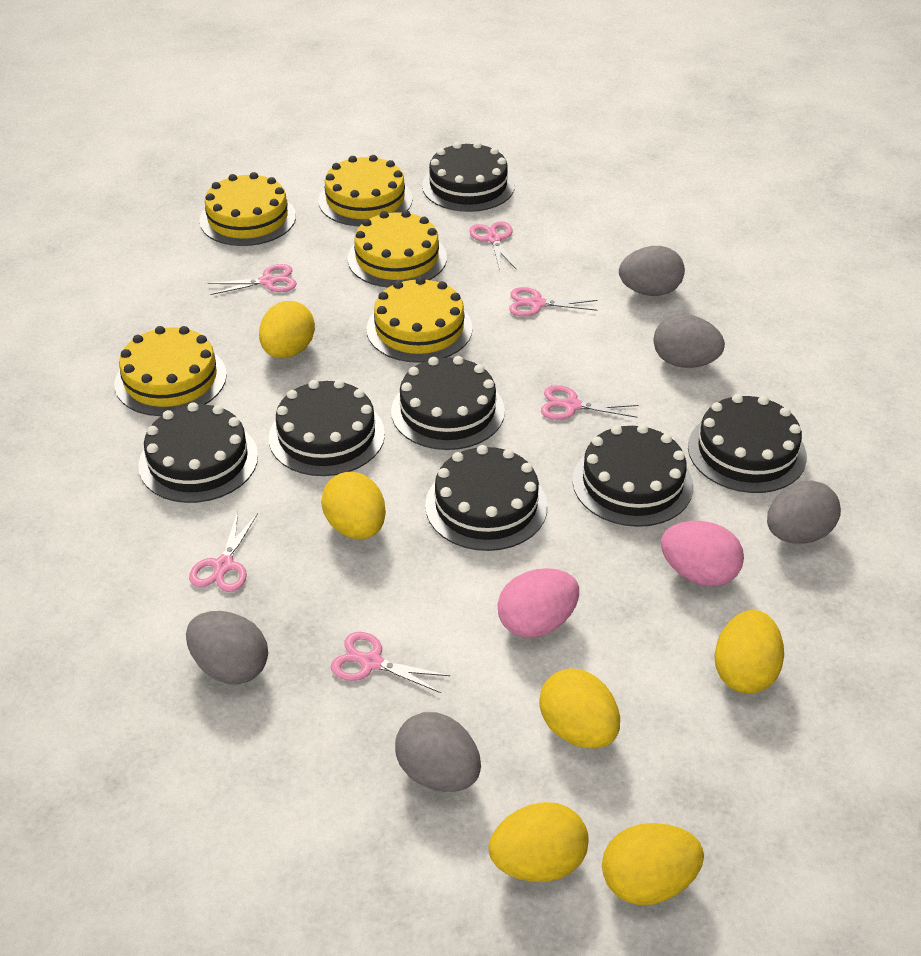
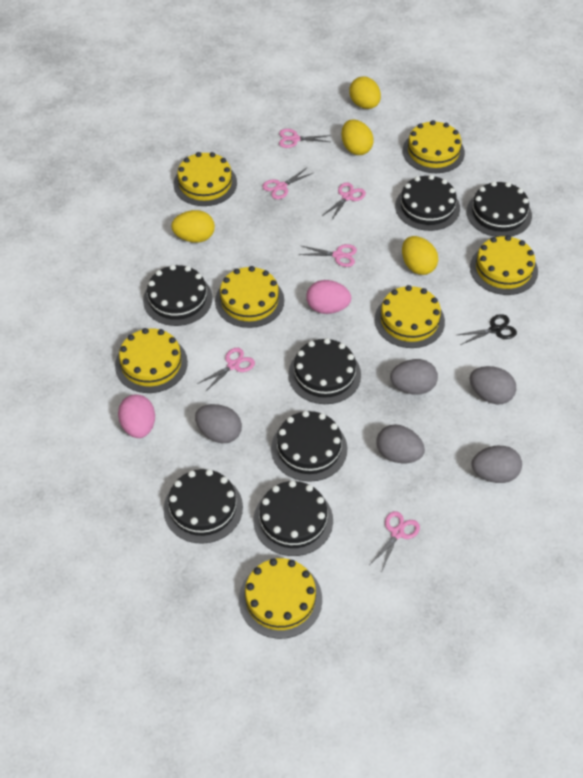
black scissors: 0 -> 1
yellow cake: 5 -> 7
yellow egg: 6 -> 4

